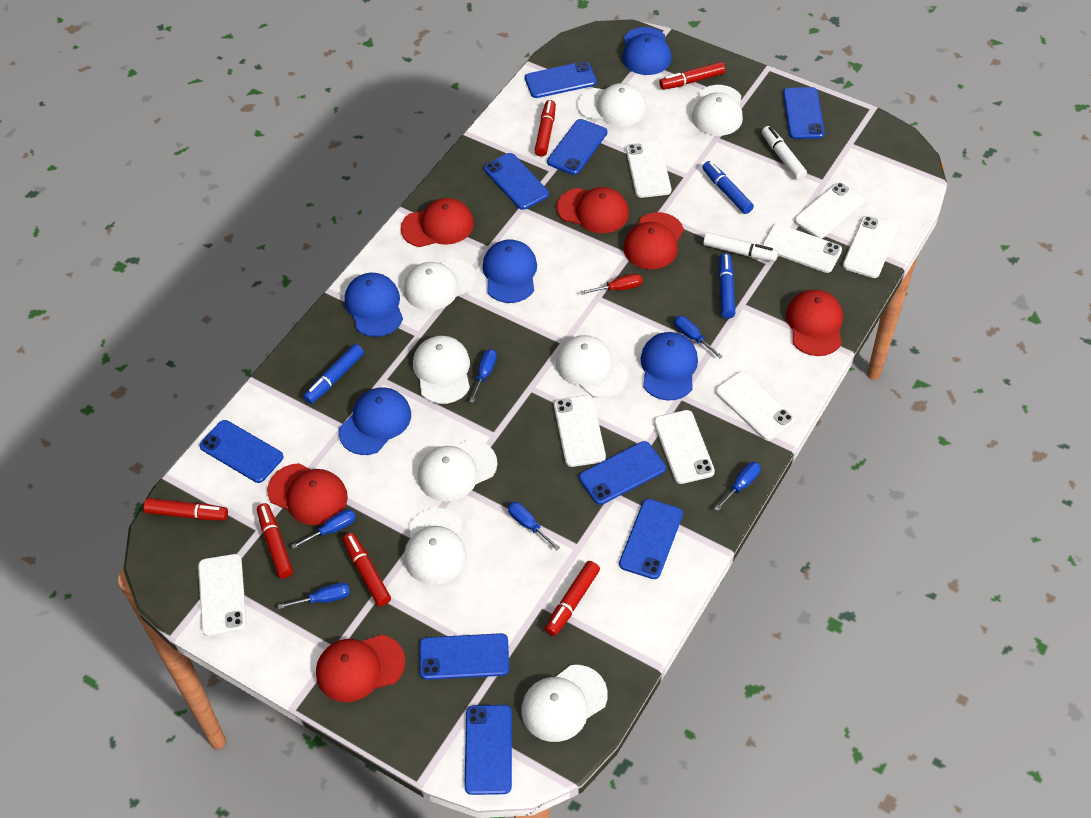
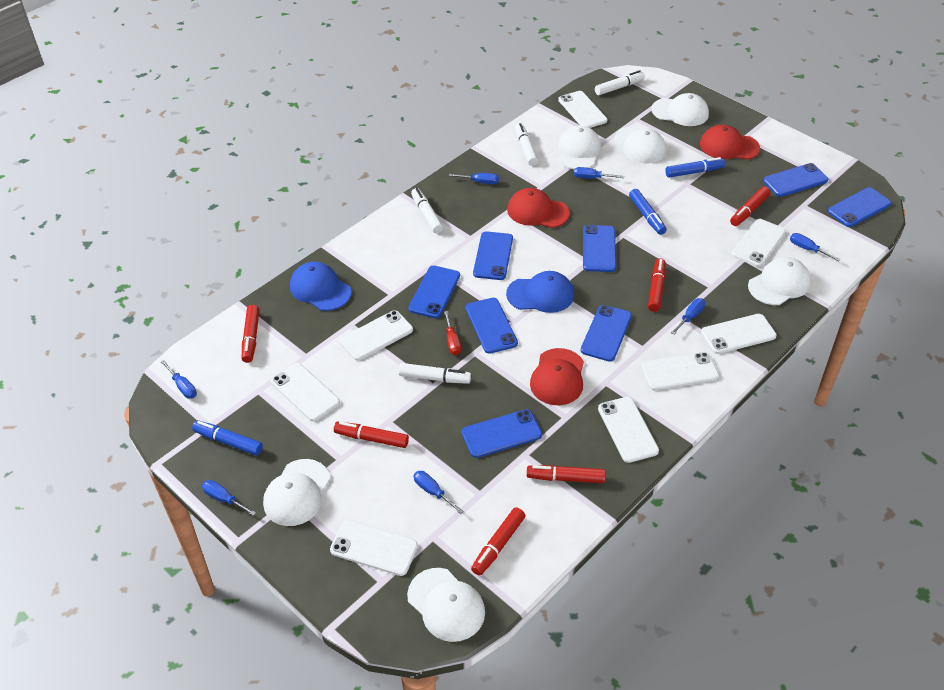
blue cap: 5 -> 2
blue phone: 9 -> 8
blue screwdriver: 6 -> 7
red cap: 6 -> 3
white cap: 8 -> 6
white marker: 2 -> 4

